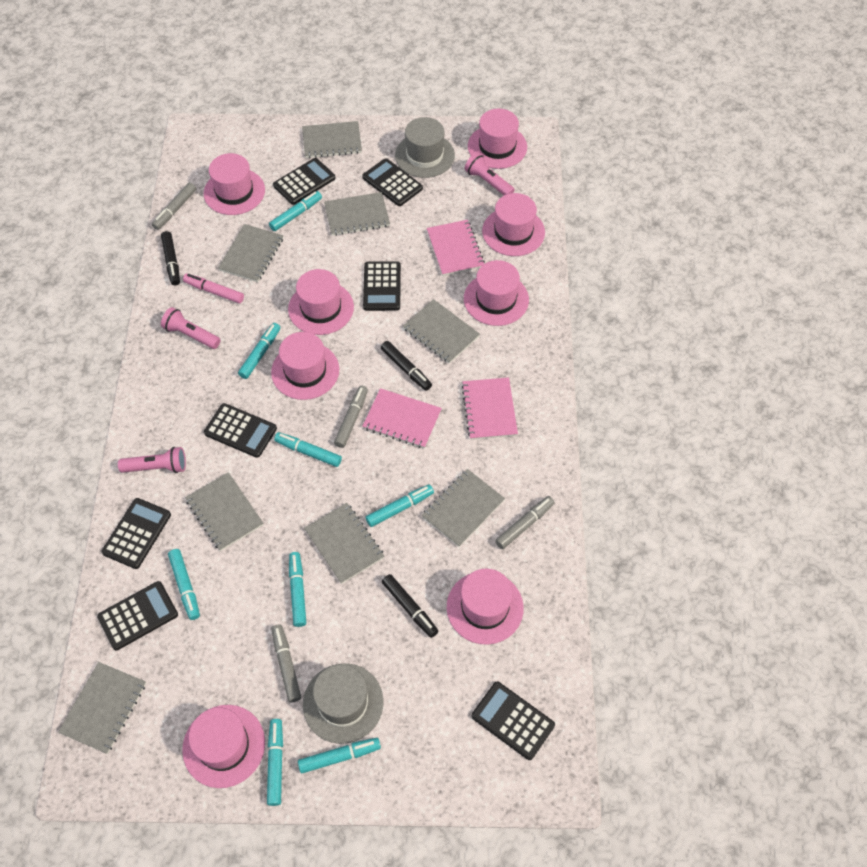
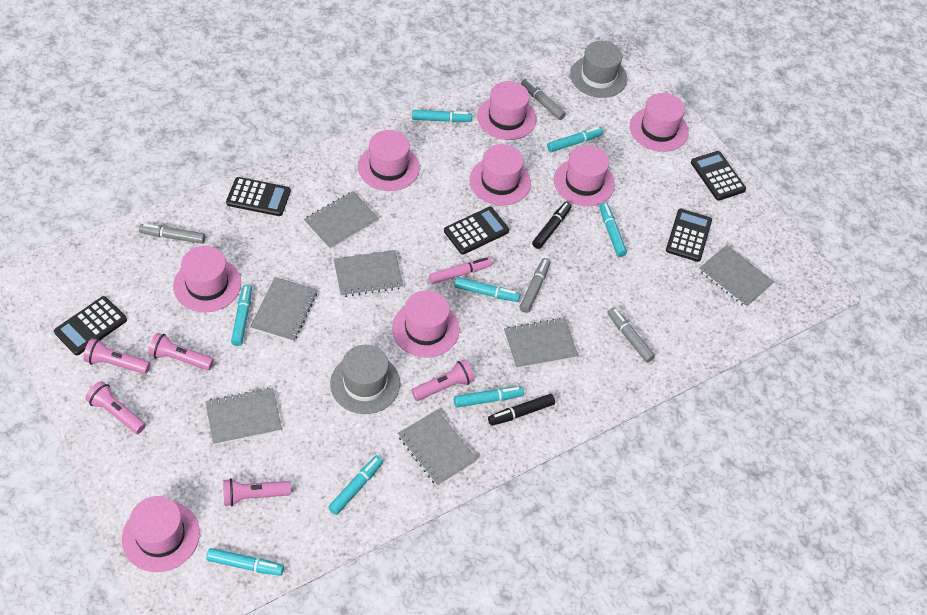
black calculator: 7 -> 5
black marker: 3 -> 2
grey notebook: 8 -> 7
pink flashlight: 3 -> 5
pink notebook: 3 -> 0

